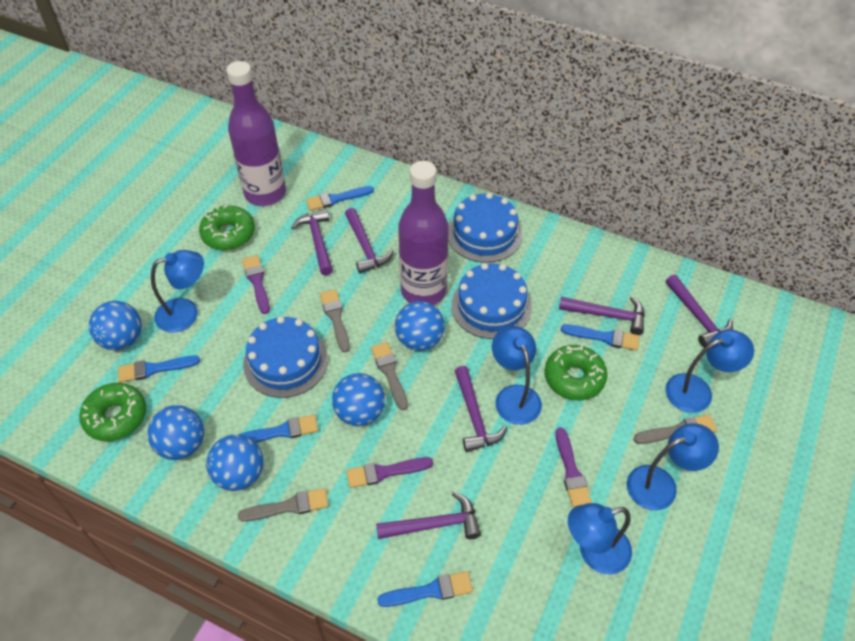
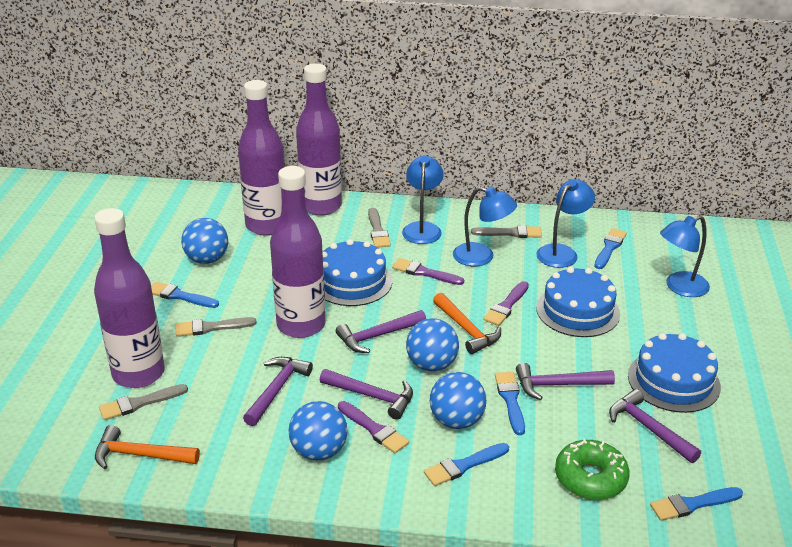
blue ball: 5 -> 4
blue lamp: 5 -> 4
green donut: 3 -> 1
orange hammer: 0 -> 2
purple bottle: 2 -> 4
purple hammer: 6 -> 5

